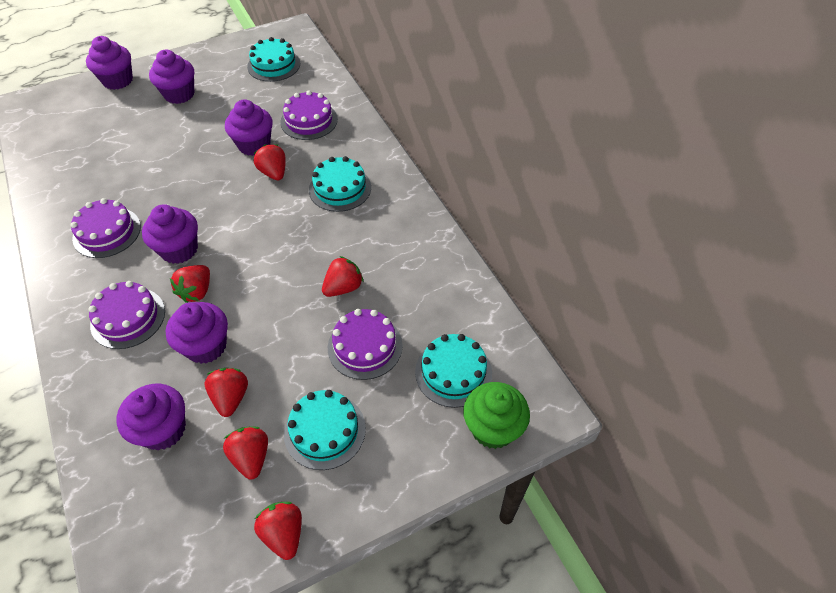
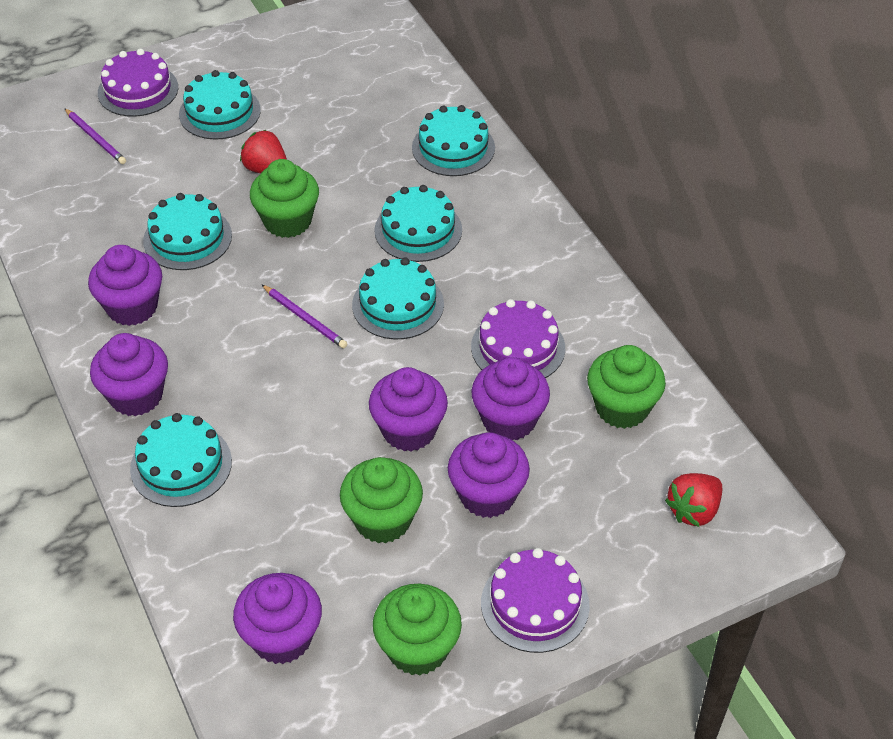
green cupcake: 1 -> 4
purple cake: 4 -> 3
purple pencil: 0 -> 2
red strawberry: 6 -> 2
turquoise cake: 4 -> 6

